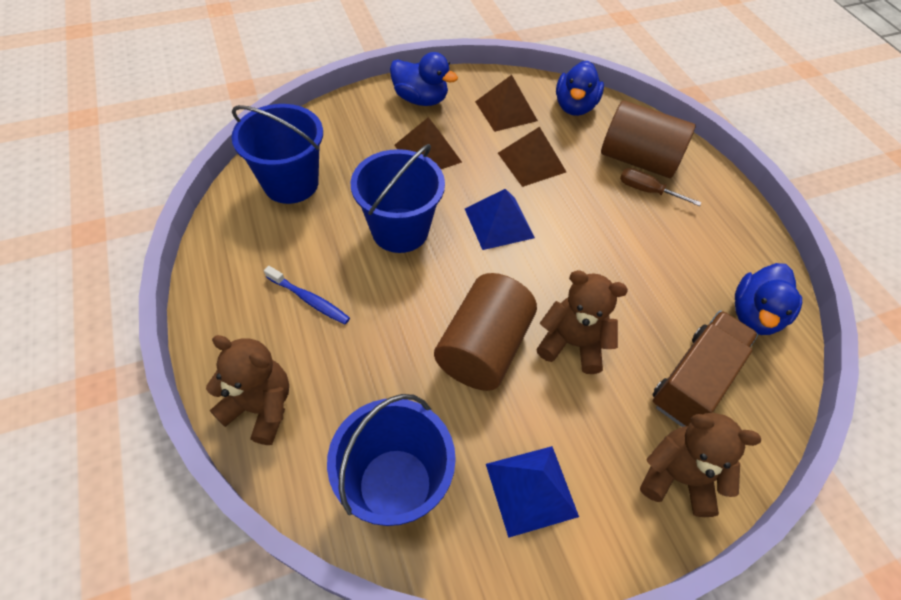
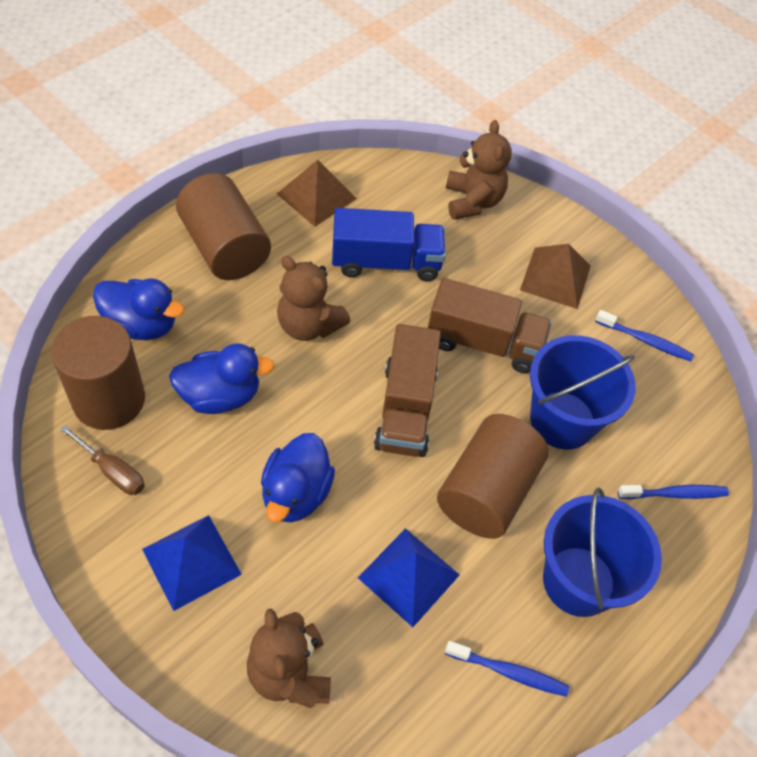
blue bucket: 3 -> 2
blue toothbrush: 1 -> 3
blue truck: 0 -> 1
brown cylinder: 2 -> 3
brown pyramid: 3 -> 2
brown truck: 1 -> 2

